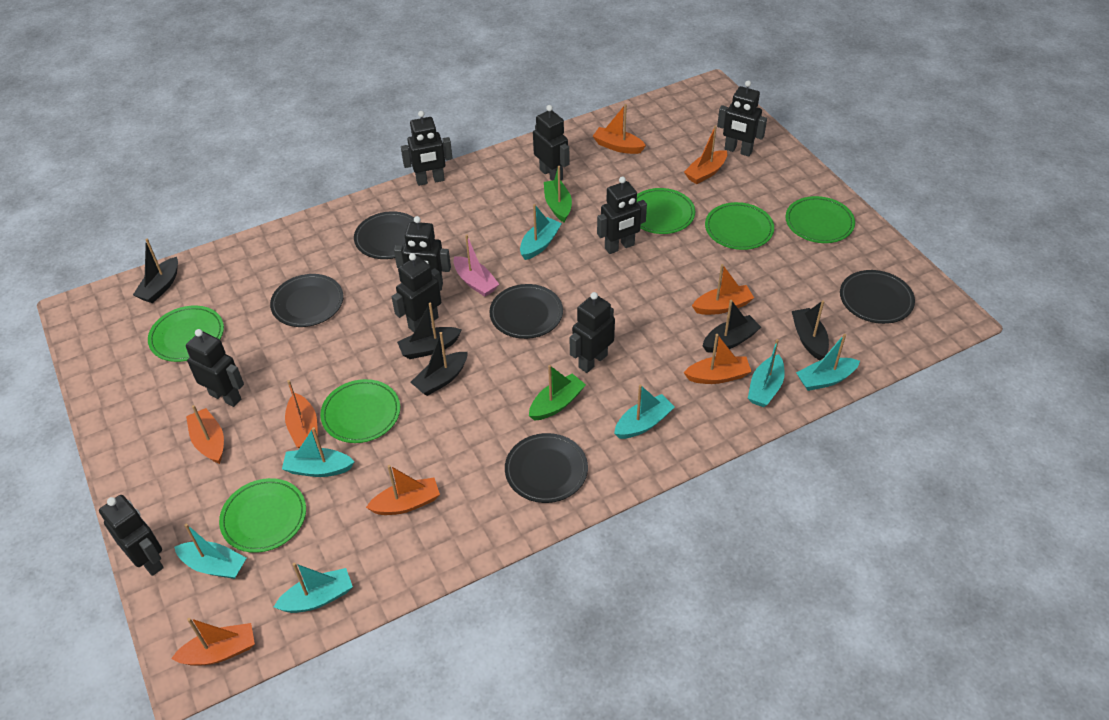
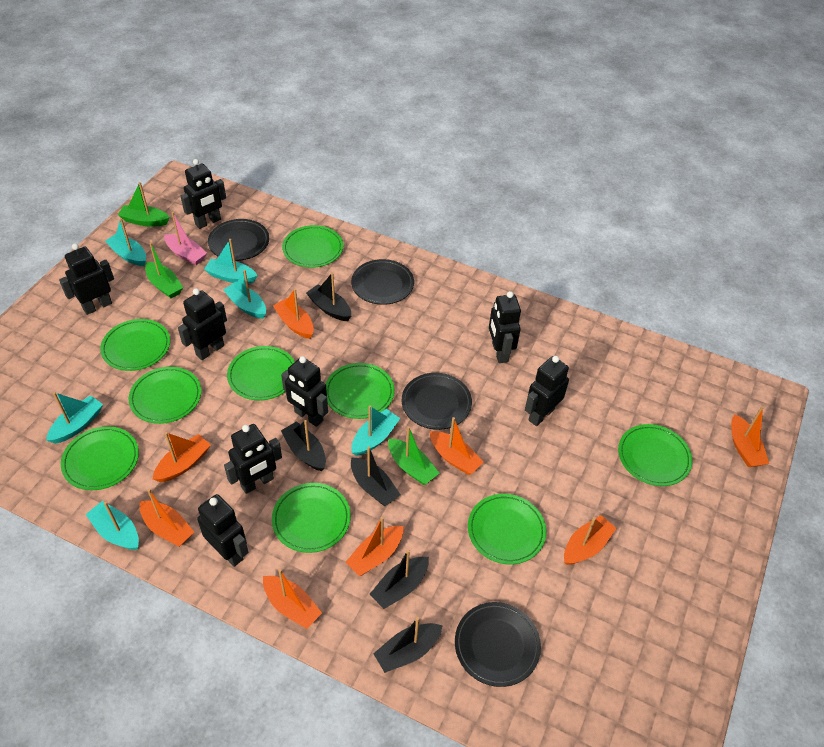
black plate: 5 -> 4
black robot: 9 -> 8
green boat: 2 -> 3
green plate: 6 -> 9
turquoise boat: 7 -> 6

